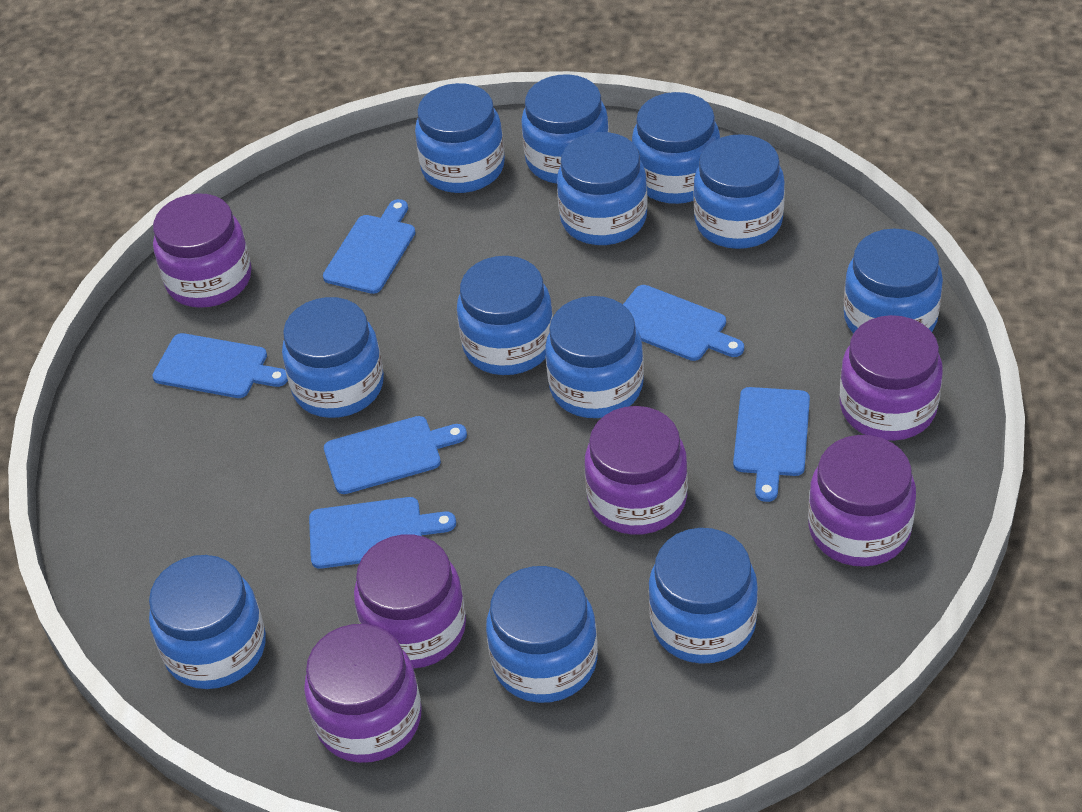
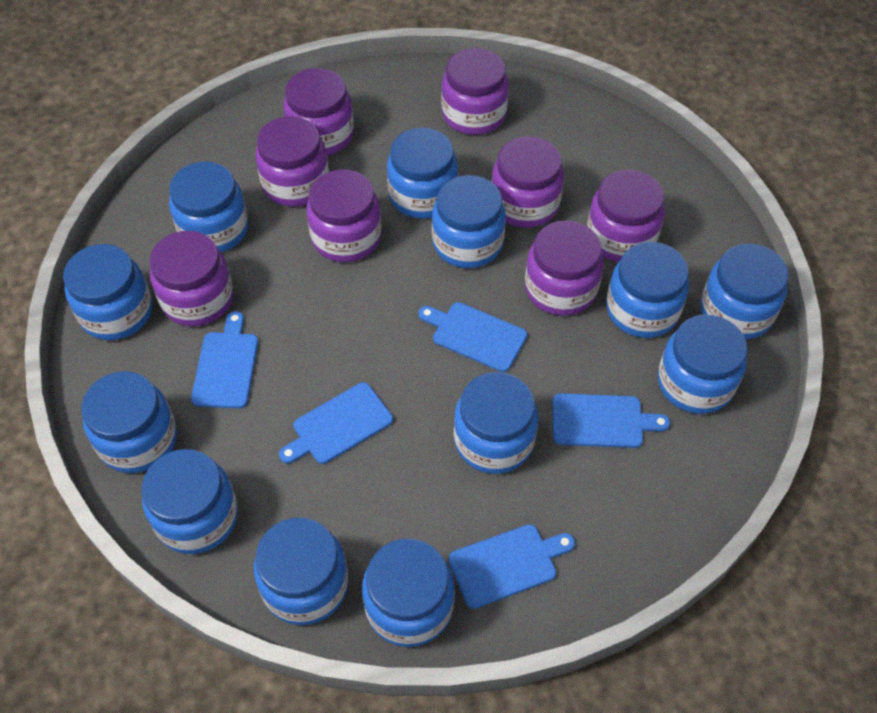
blue cutting board: 6 -> 5
purple jar: 6 -> 8

